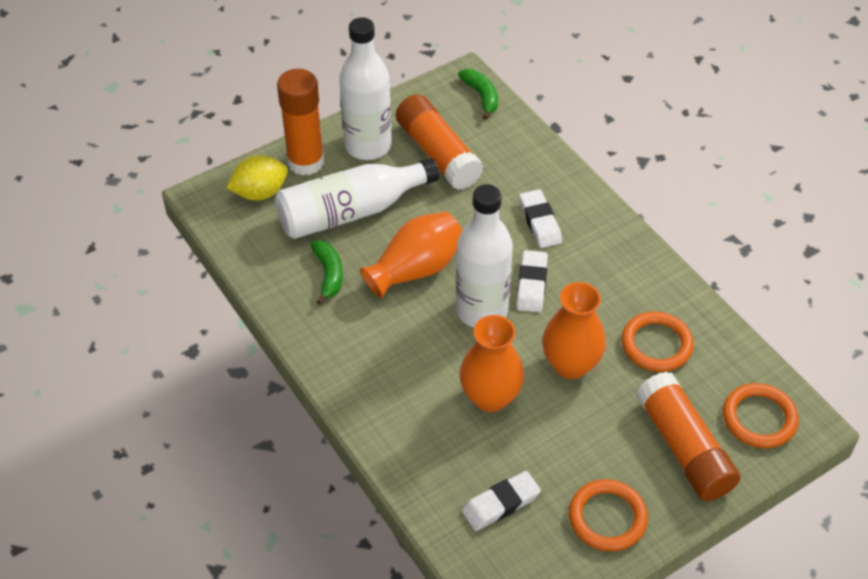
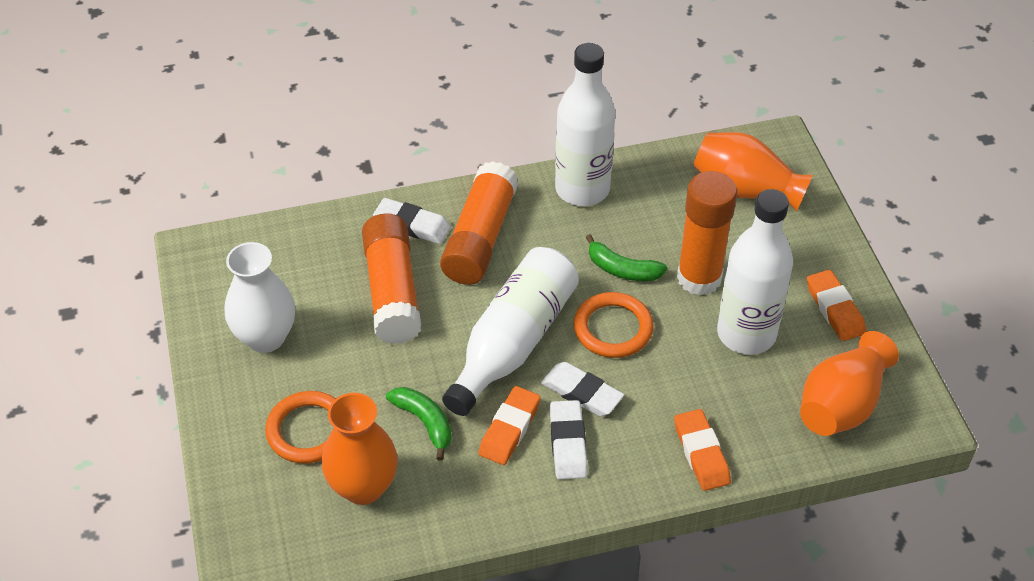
orange eraser: 0 -> 3
orange ring: 3 -> 2
white vase: 0 -> 1
yellow lemon: 1 -> 0

